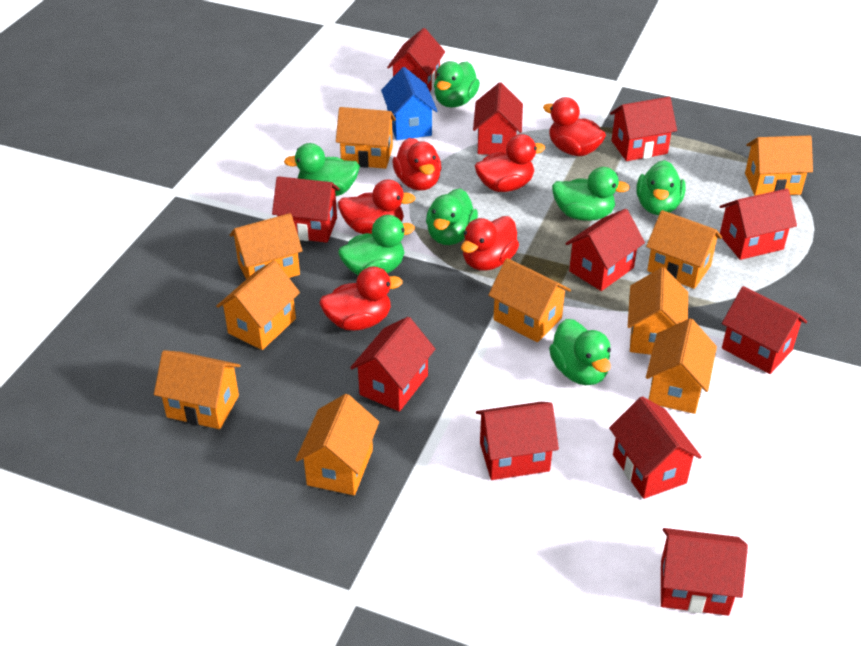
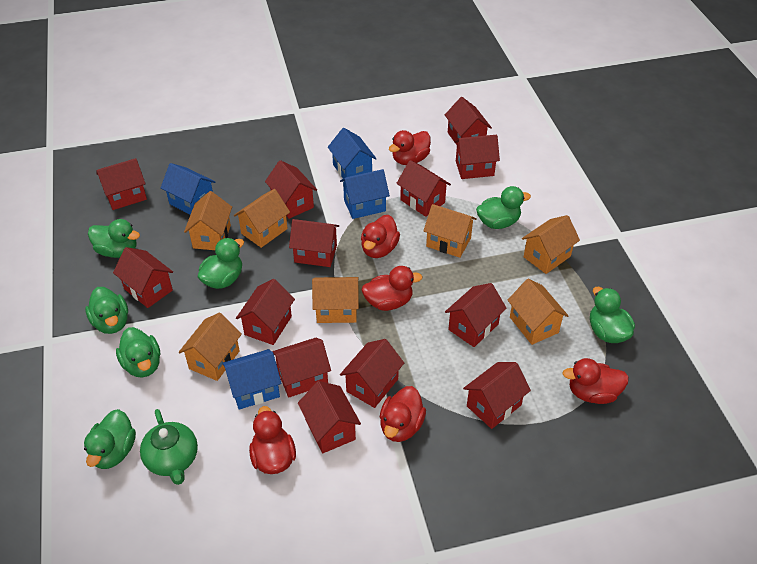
blue house: 1 -> 4
green teapot: 0 -> 1
orange house: 10 -> 7
red house: 11 -> 13

